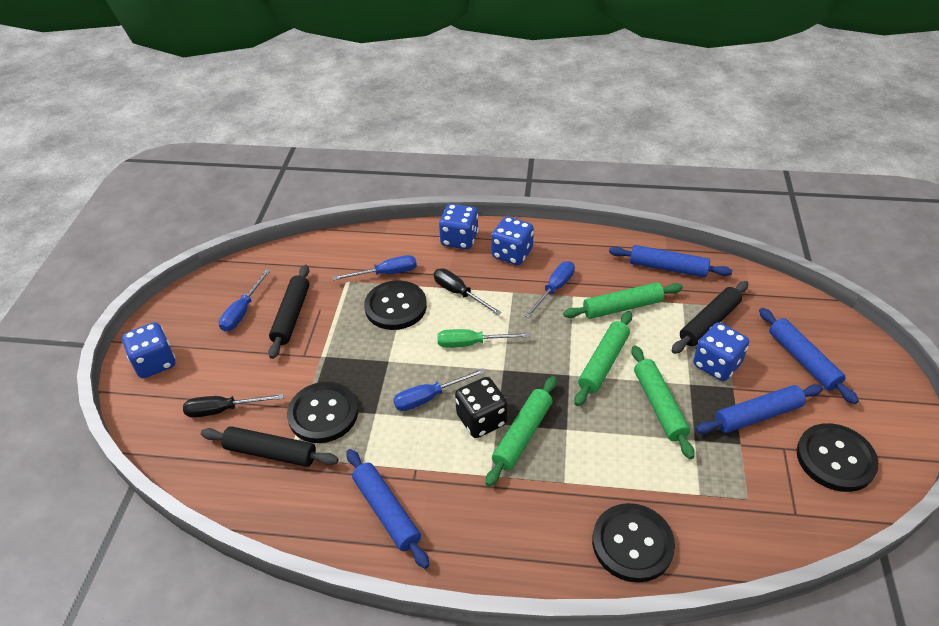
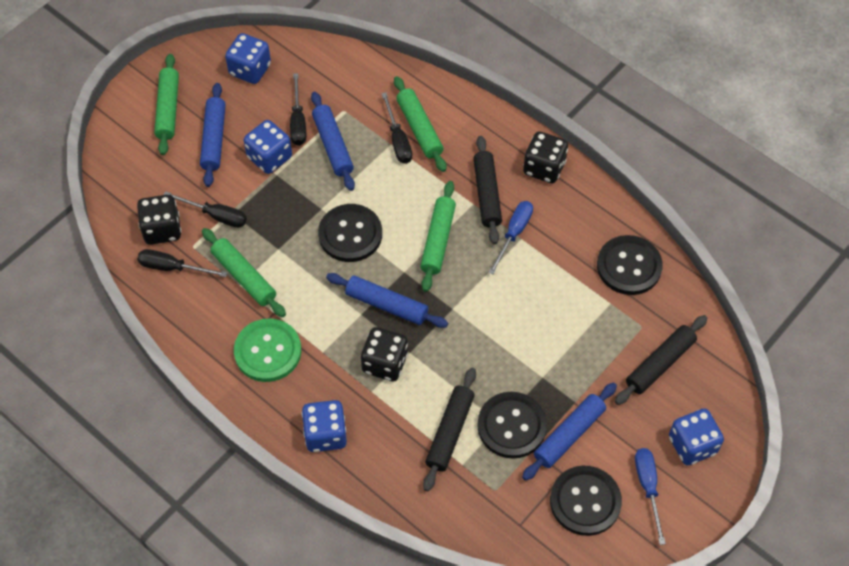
black dice: 1 -> 3
black screwdriver: 2 -> 4
blue screwdriver: 4 -> 2
green button: 0 -> 1
green screwdriver: 1 -> 0

